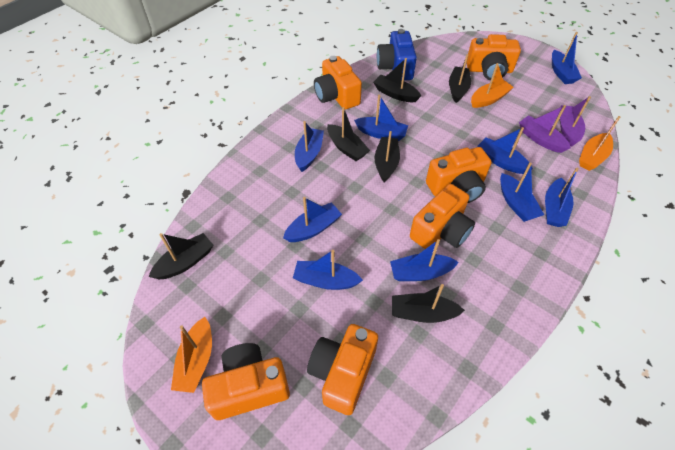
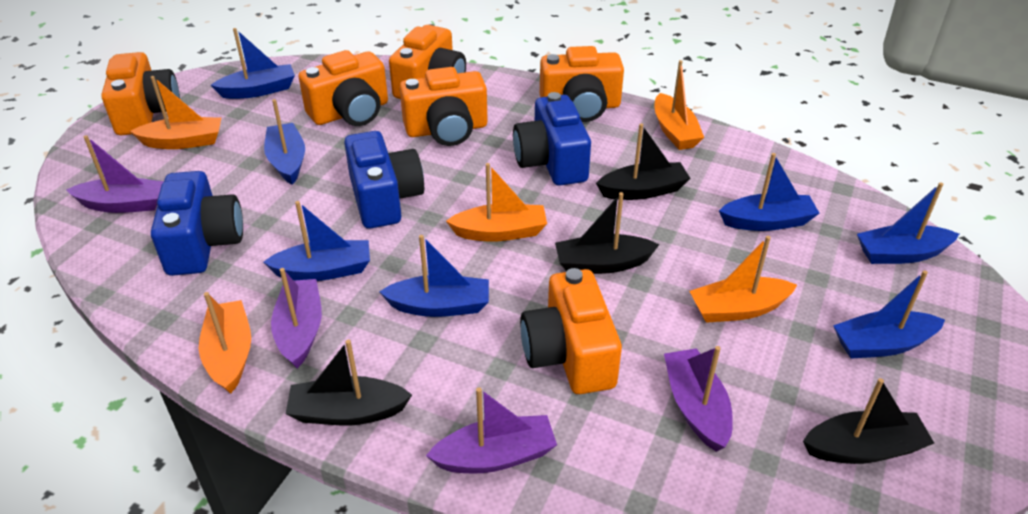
black boat: 6 -> 4
blue boat: 9 -> 7
blue camera: 1 -> 3
orange boat: 3 -> 5
purple boat: 2 -> 4

